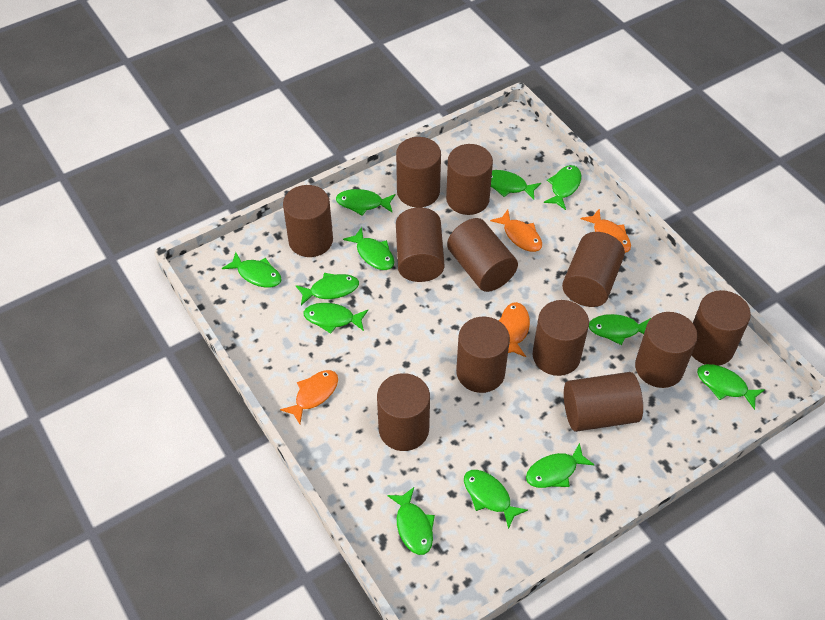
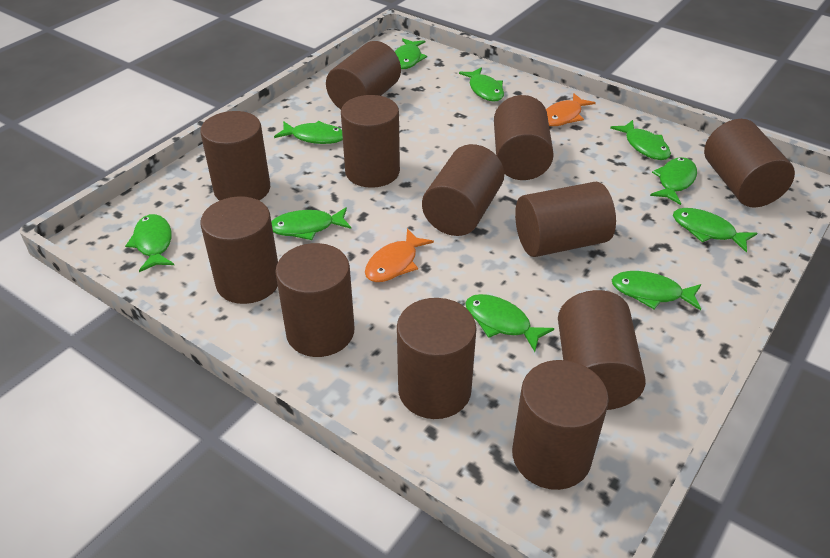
green fish: 12 -> 10
orange fish: 4 -> 2

